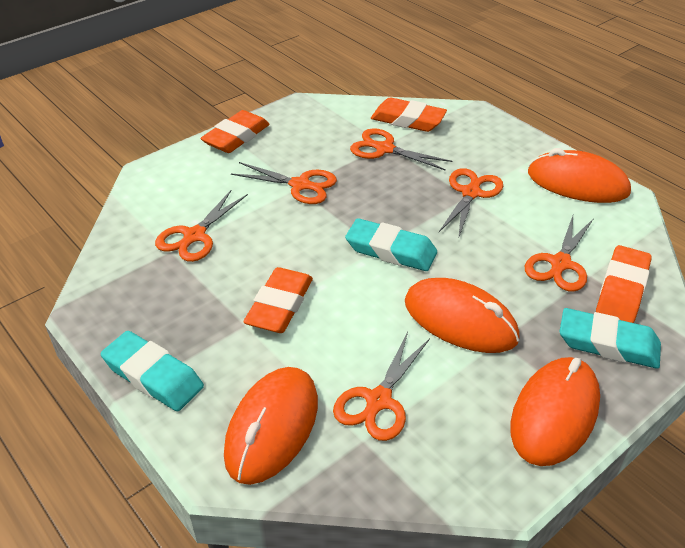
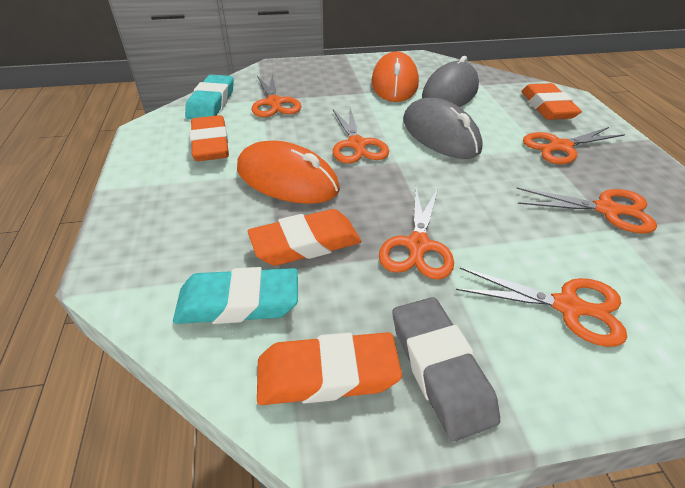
grey eraser: 0 -> 1
grey mouse: 0 -> 2
orange mouse: 4 -> 2
turquoise eraser: 3 -> 2

